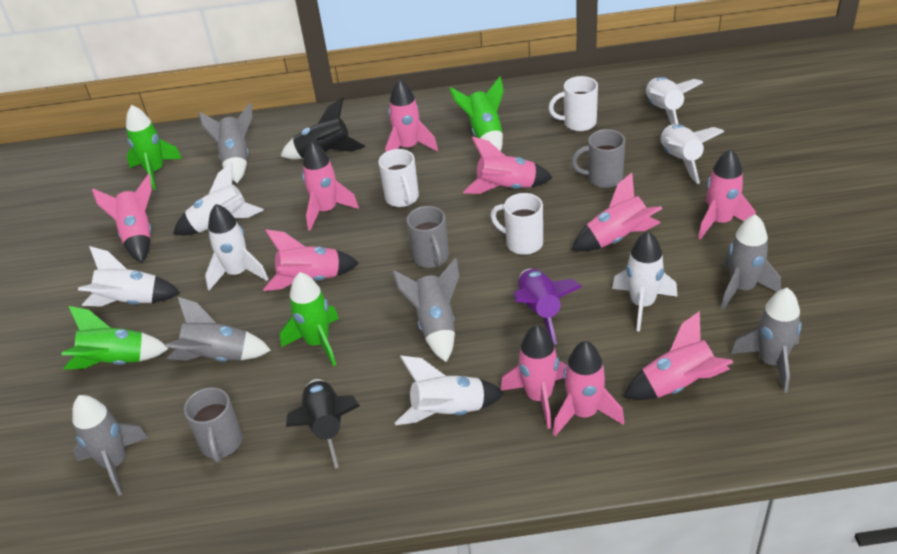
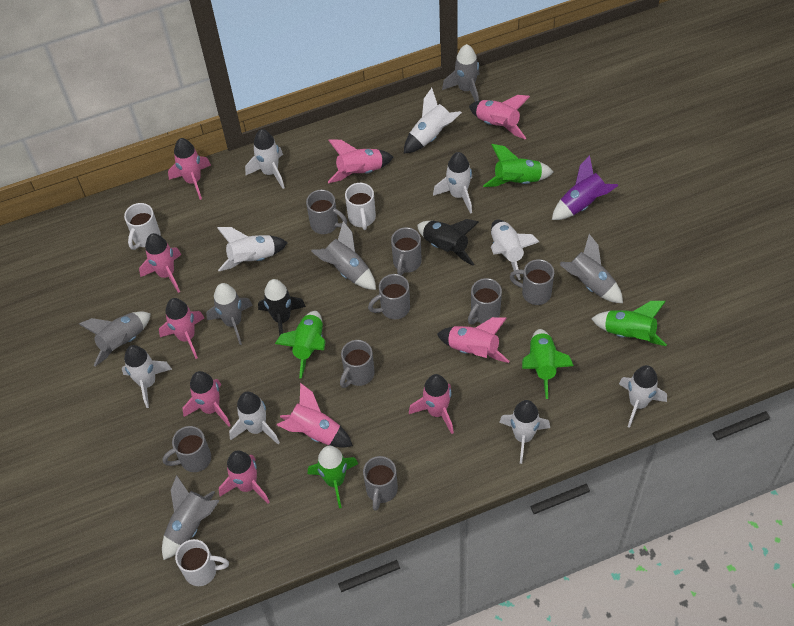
green rocket: 4 -> 5
grey mug: 3 -> 8
white rocket: 7 -> 9

